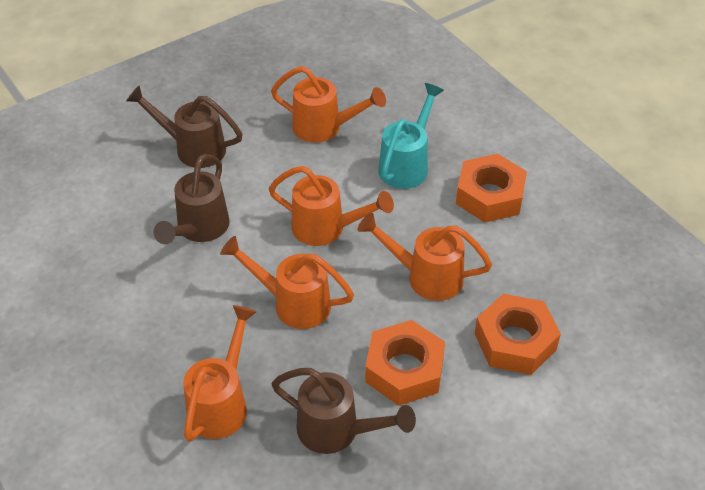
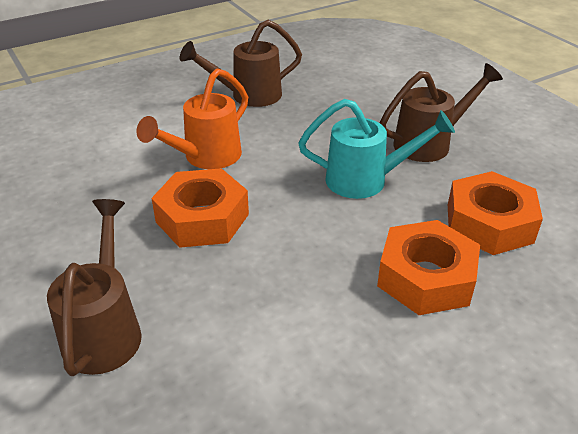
orange watering can: 5 -> 1

